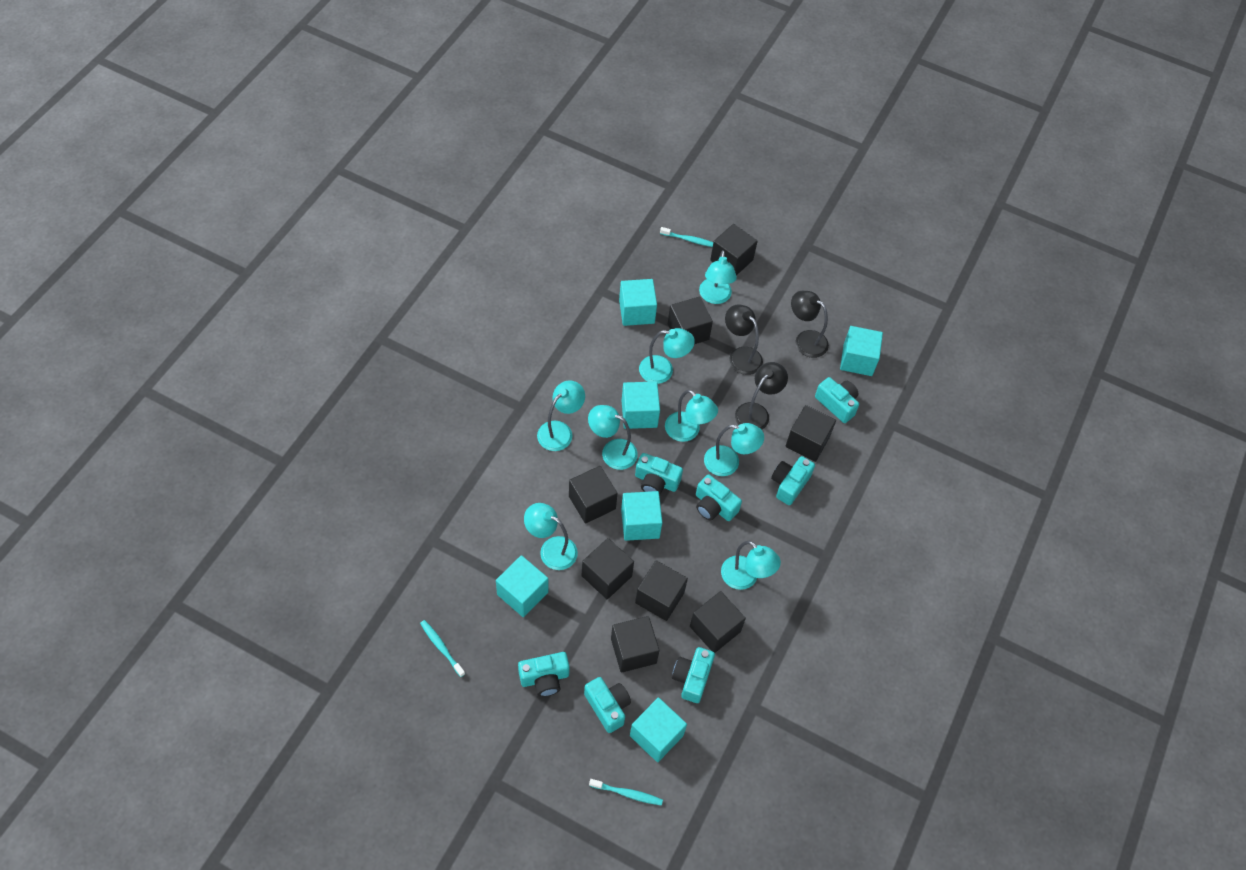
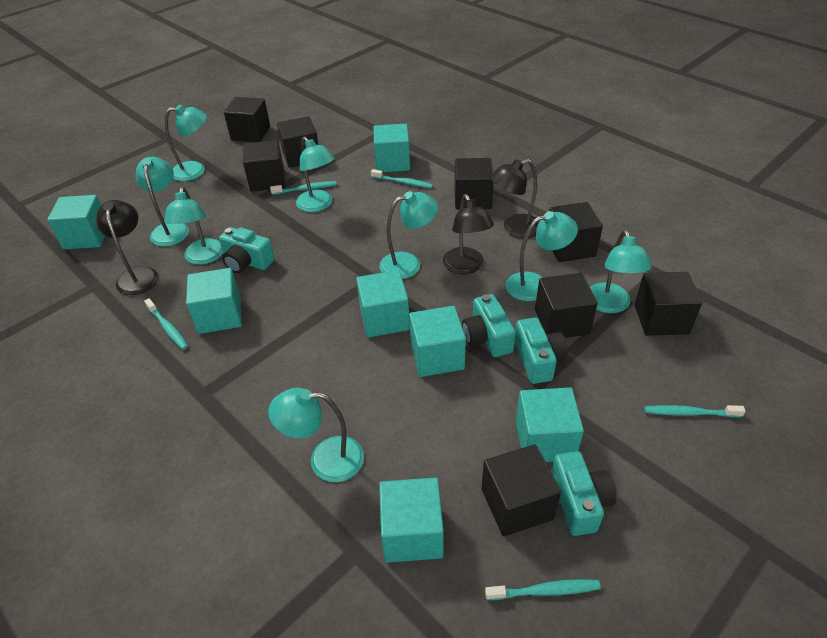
turquoise camera: 7 -> 4
turquoise cube: 6 -> 7
turquoise toothbrush: 3 -> 5

